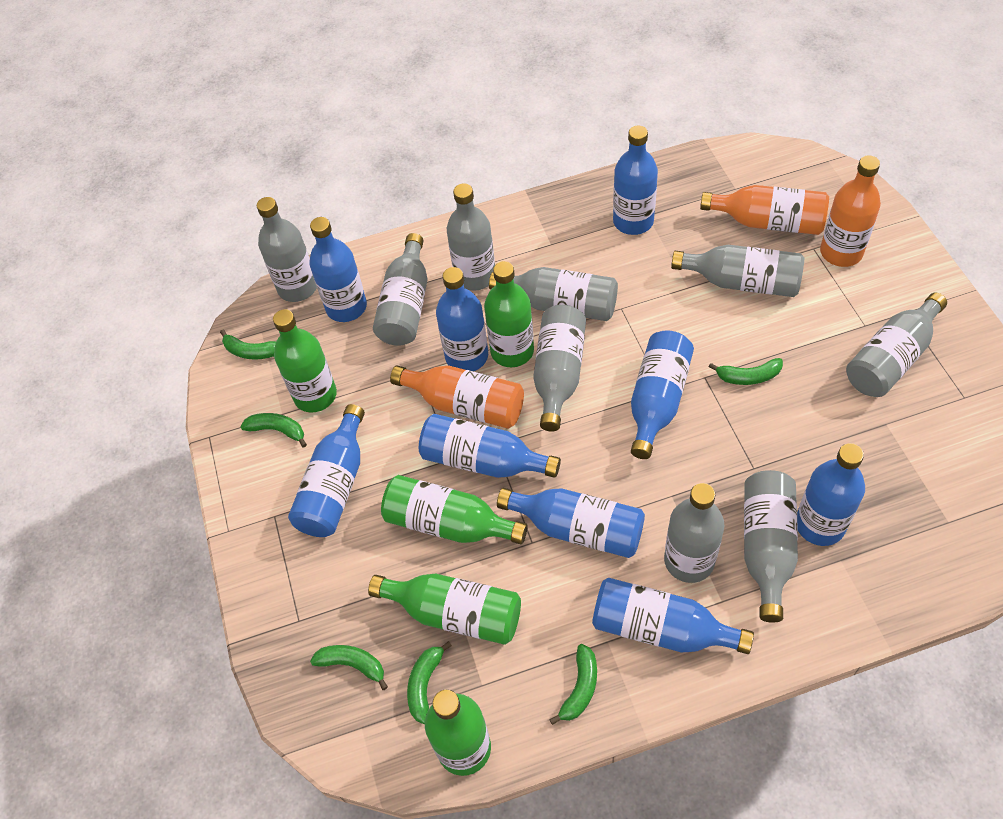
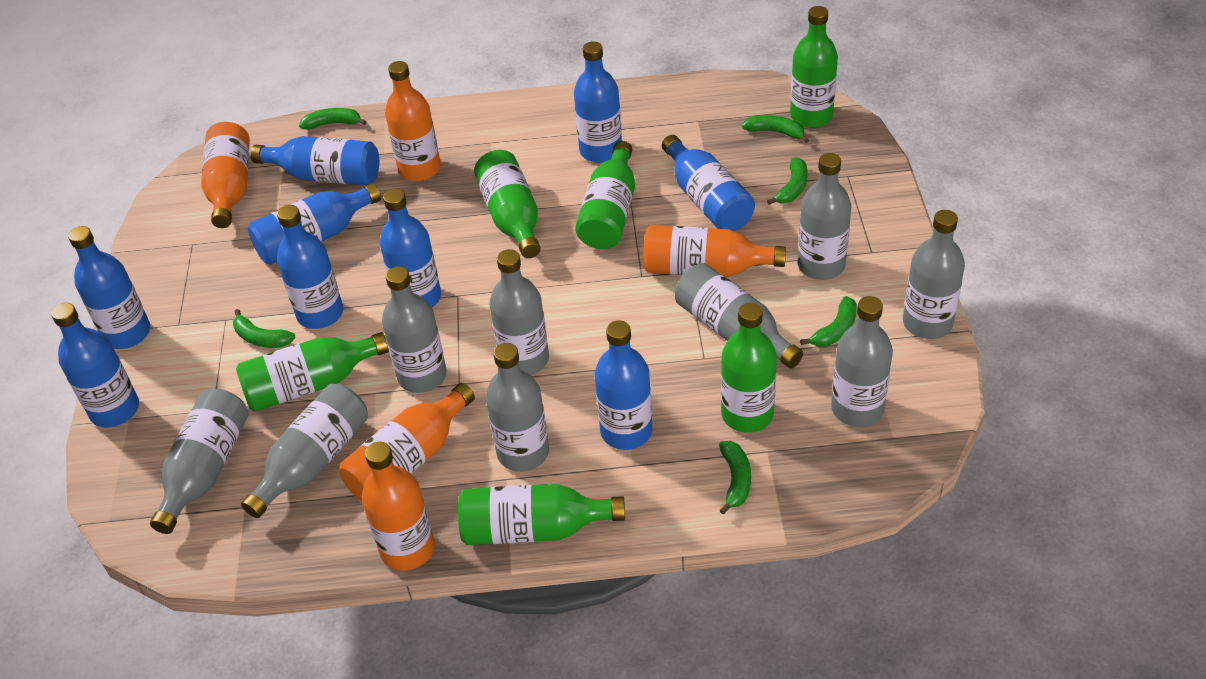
green bottle: 5 -> 6
orange bottle: 3 -> 5

